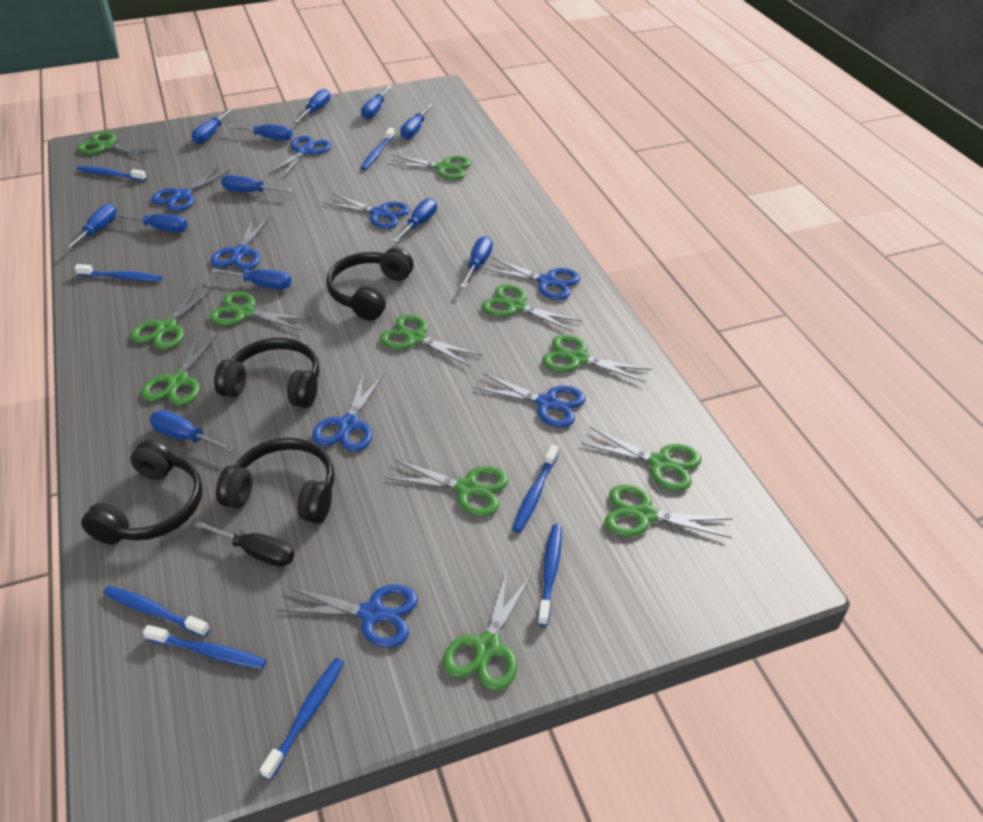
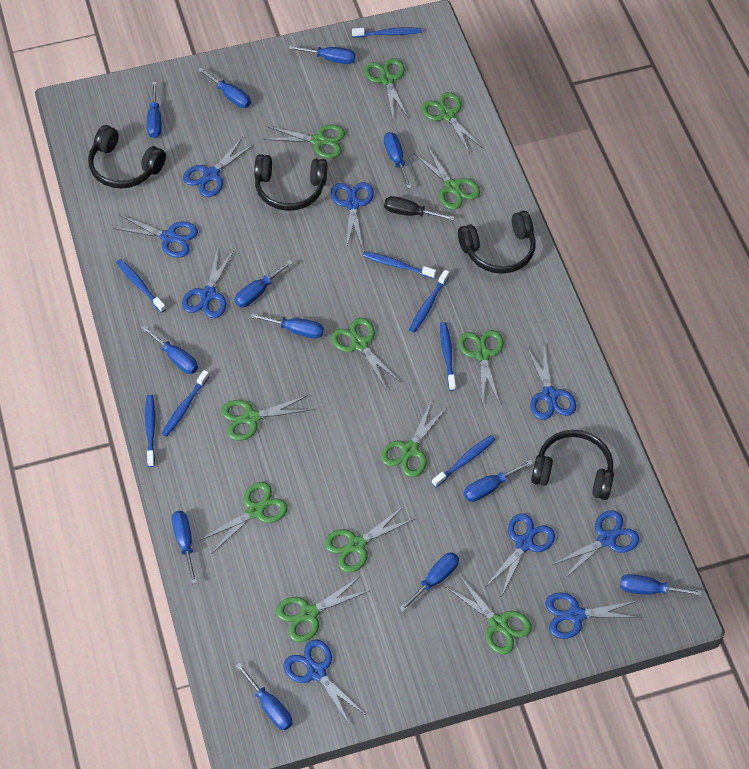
blue scissors: 8 -> 9

